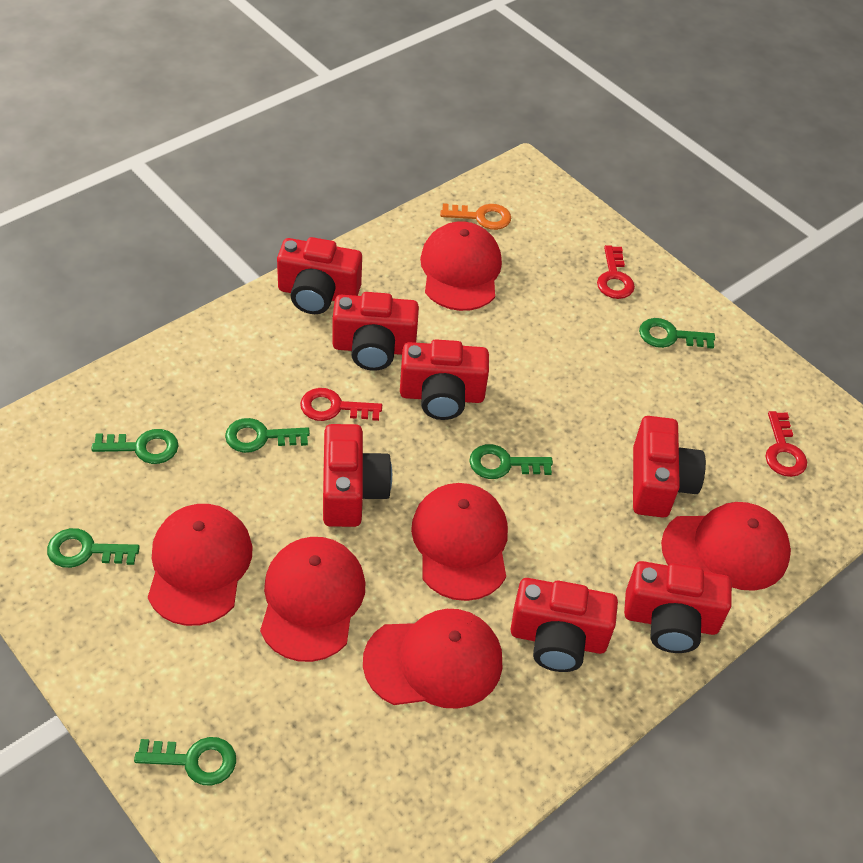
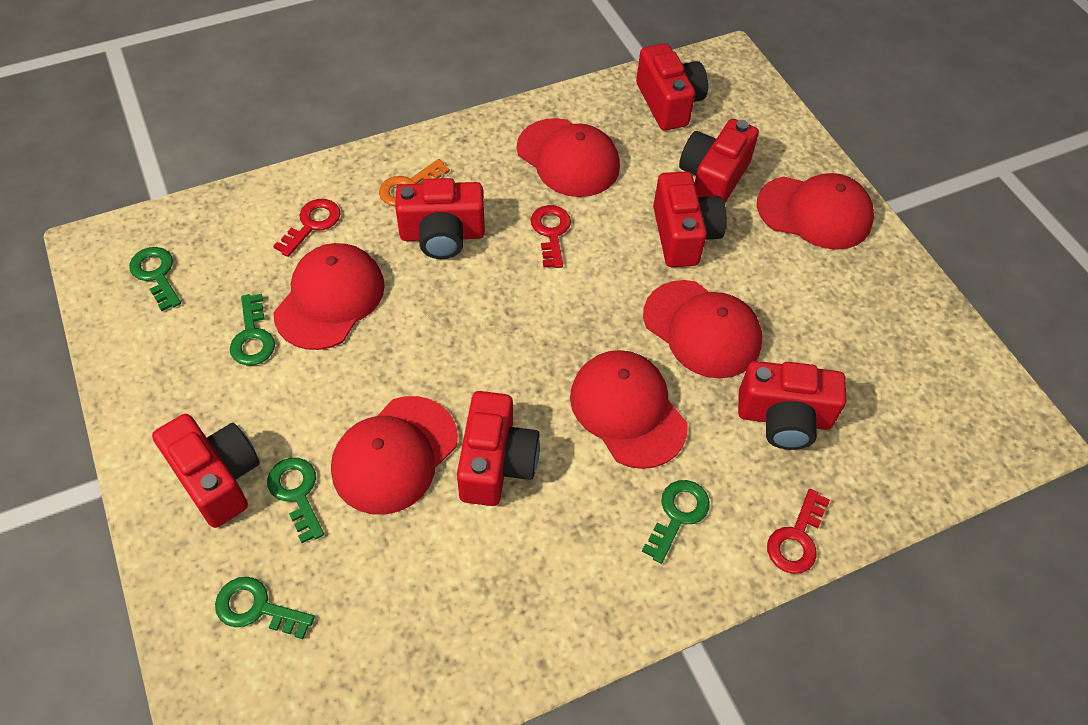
green key: 6 -> 5

